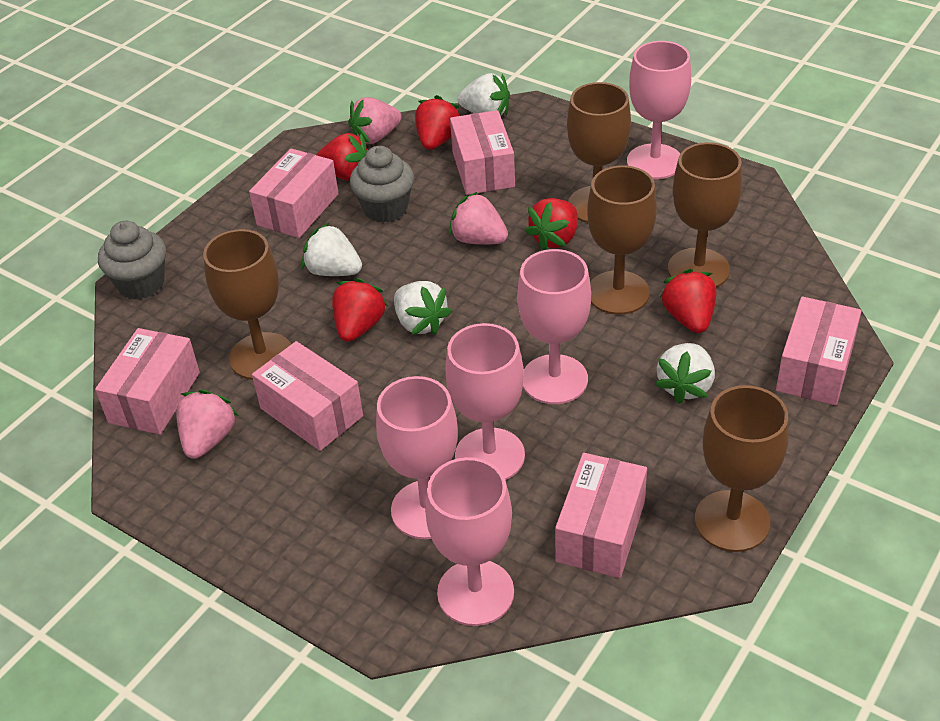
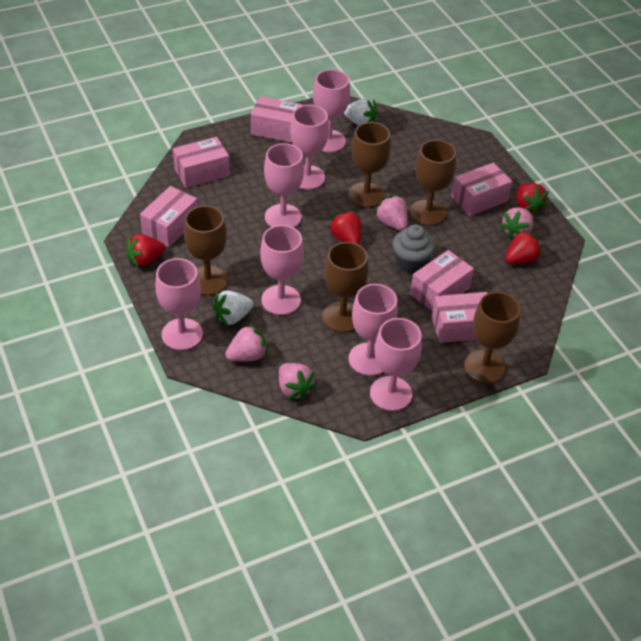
grey cupcake: 2 -> 1
pink goblet: 5 -> 7
pink strawberry: 3 -> 4
red strawberry: 5 -> 4
white strawberry: 4 -> 2

